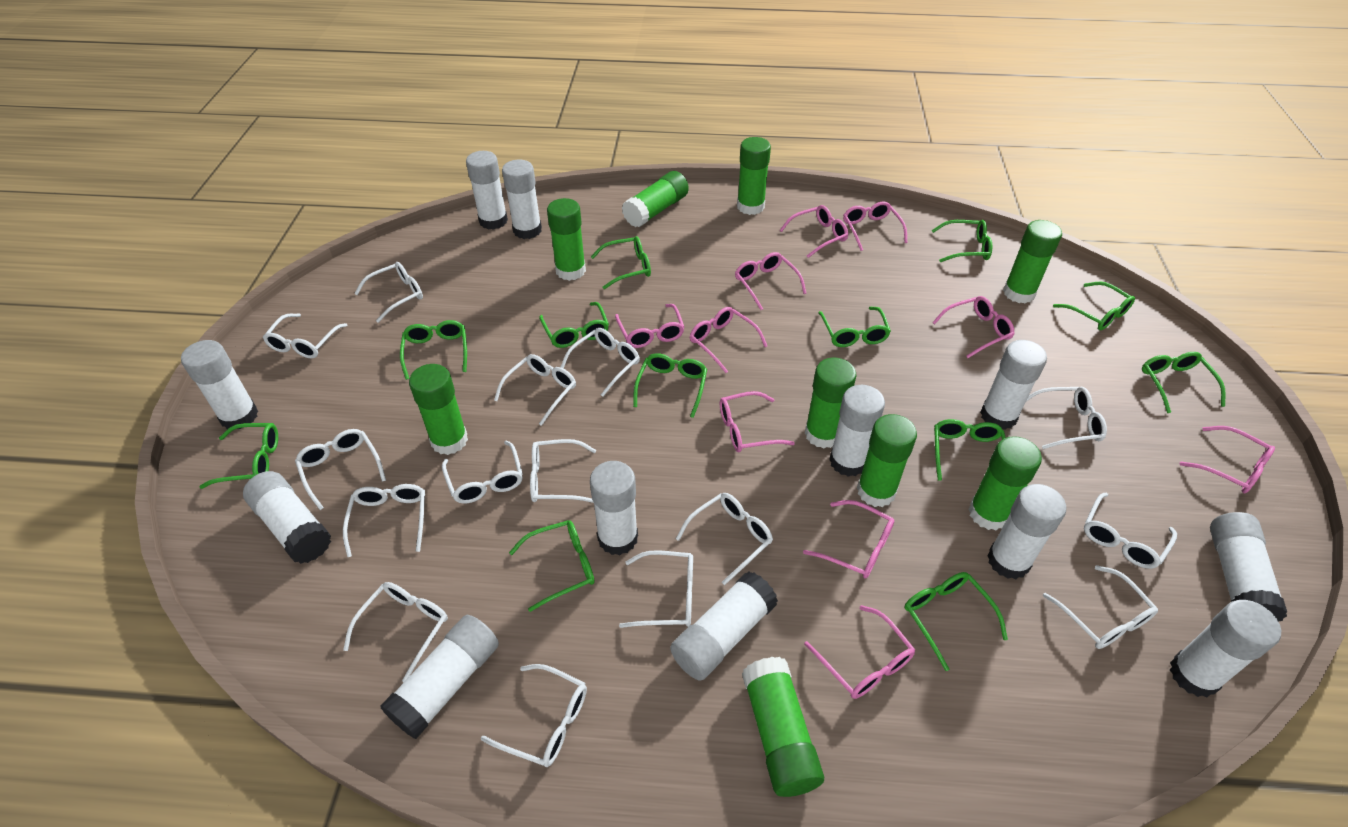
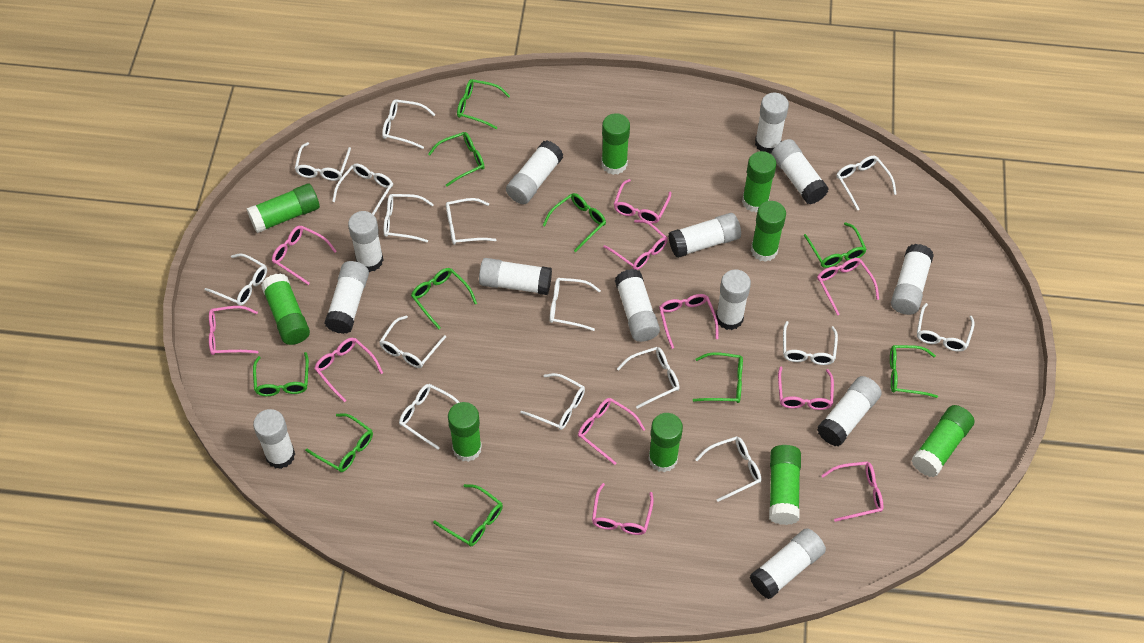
green glasses: 12 -> 10
pink glasses: 10 -> 11
white glue stick: 12 -> 13

